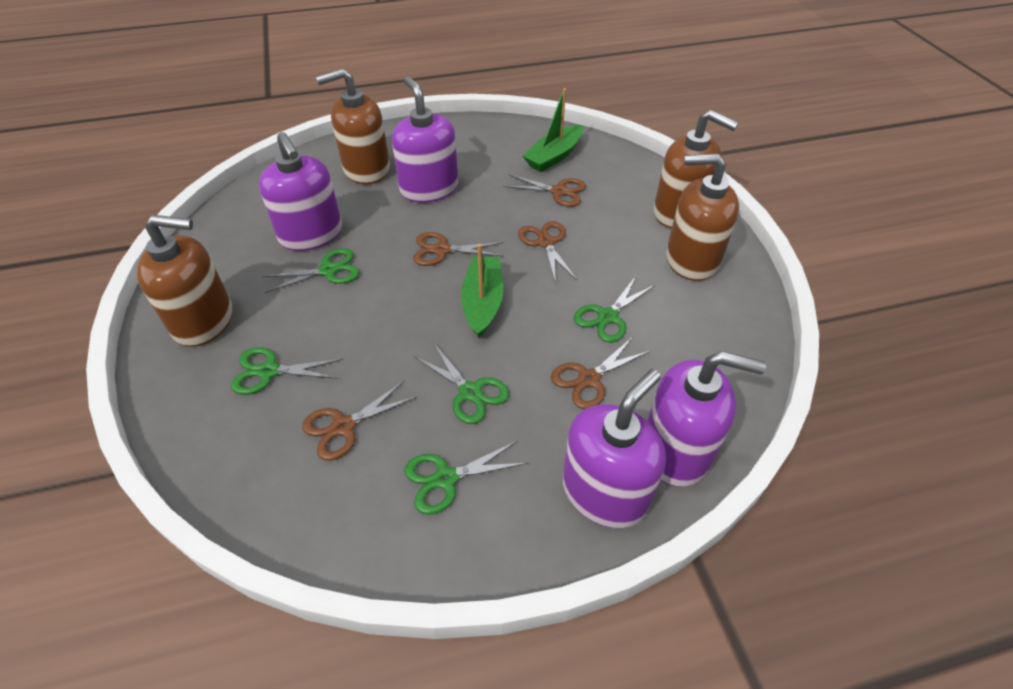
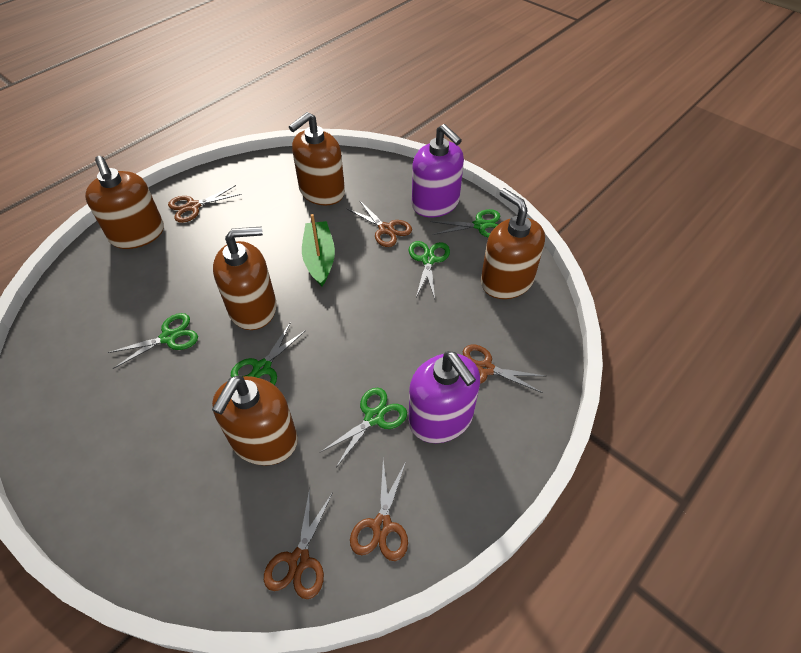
brown soap dispenser: 4 -> 5
green boat: 2 -> 1
purple soap dispenser: 4 -> 2

